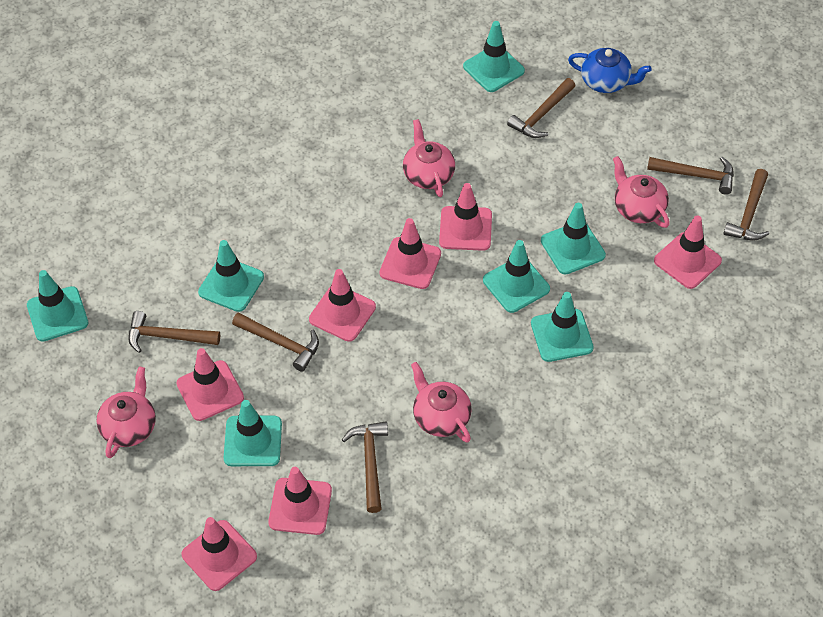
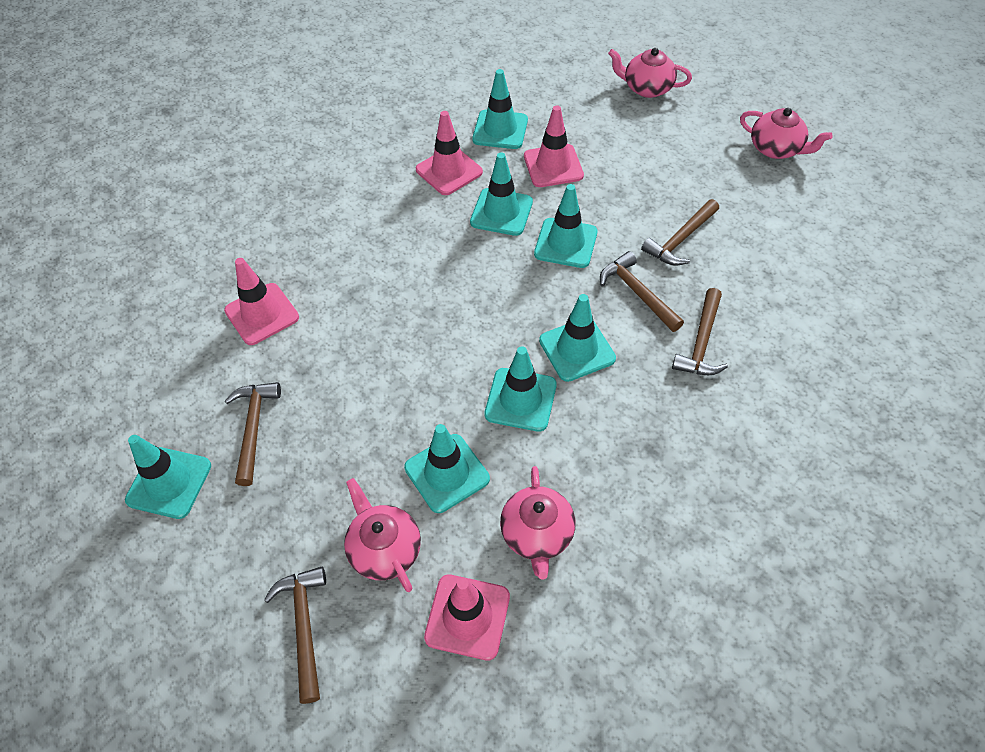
blue teapot: 1 -> 0
brown hammer: 6 -> 5
pink traffic cone: 7 -> 4

